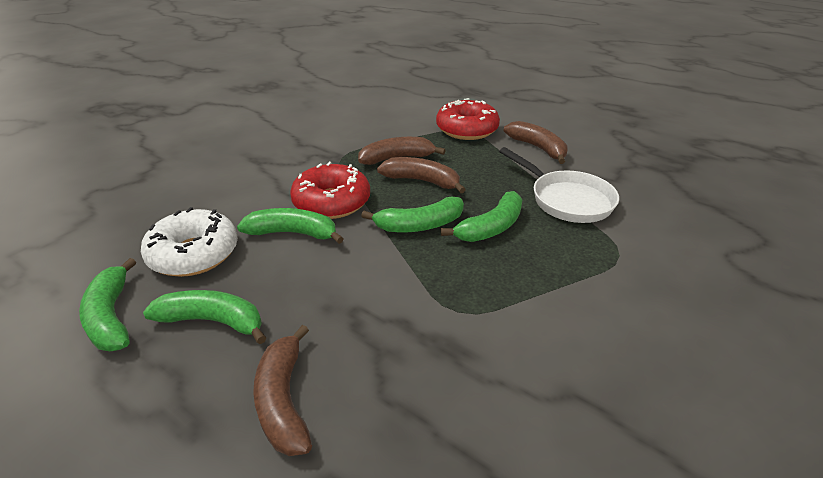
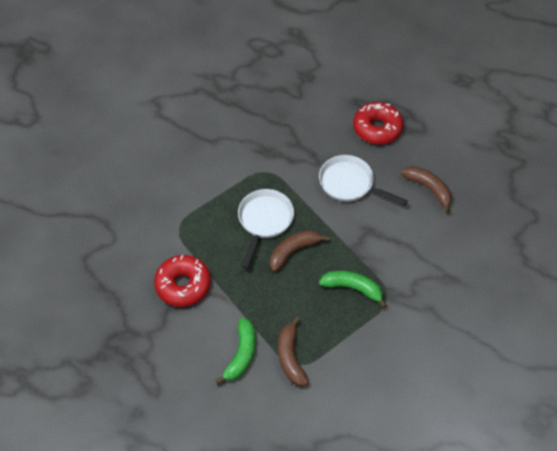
brown banana: 4 -> 3
green banana: 5 -> 2
white donut: 1 -> 0
white pan: 1 -> 2

